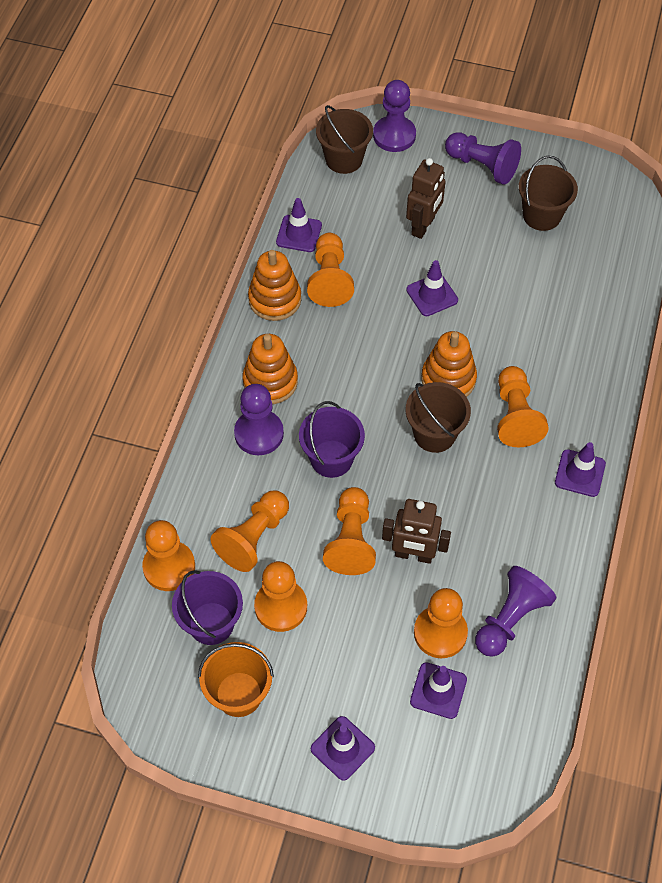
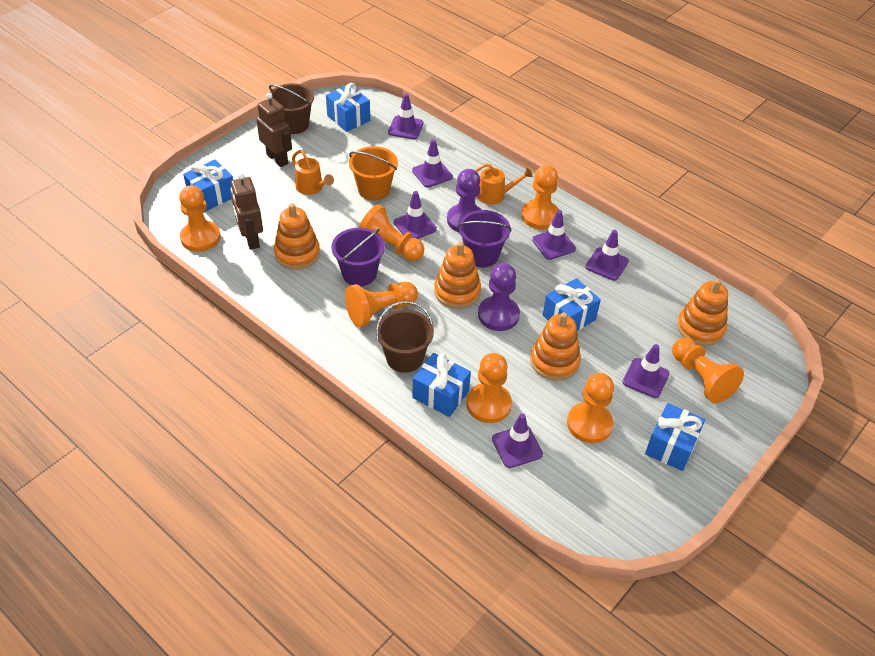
blue gift: 0 -> 5
brown bucket: 3 -> 2
orange stacking toy: 3 -> 4
orange watering can: 0 -> 2
purple pawn: 4 -> 2
purple traffic cone: 5 -> 7

